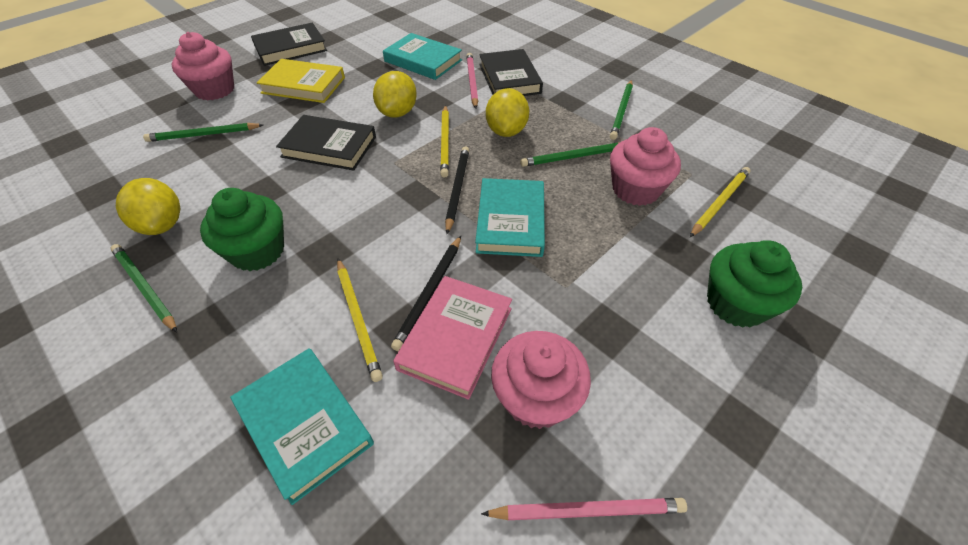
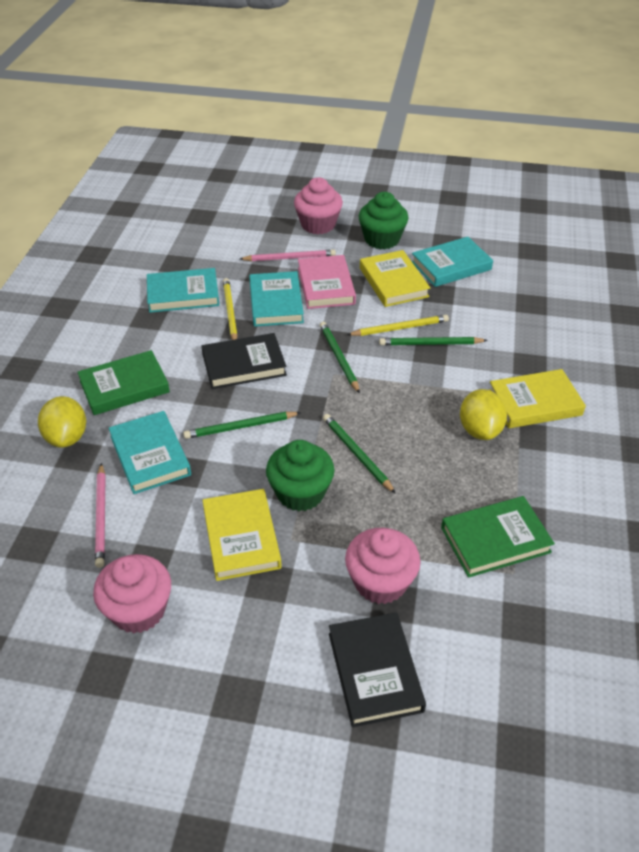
black book: 3 -> 2
black pencil: 2 -> 0
green book: 0 -> 2
turquoise book: 3 -> 4
yellow book: 1 -> 3
yellow lemon: 3 -> 2
yellow pencil: 3 -> 2

